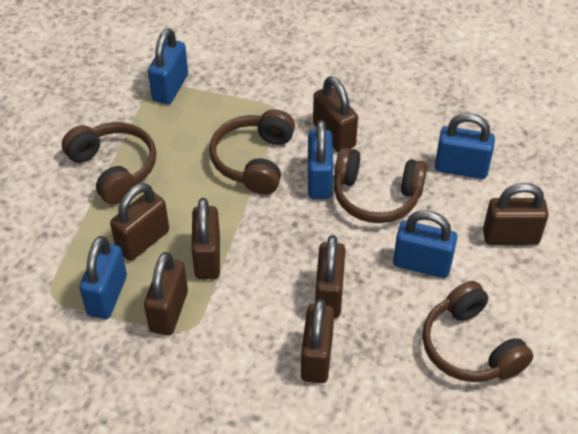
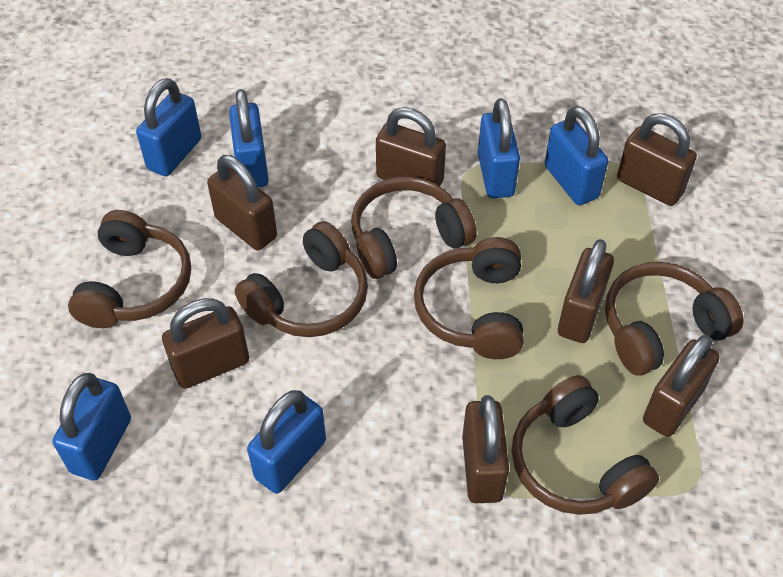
blue padlock: 5 -> 6
brown headphones: 4 -> 6

